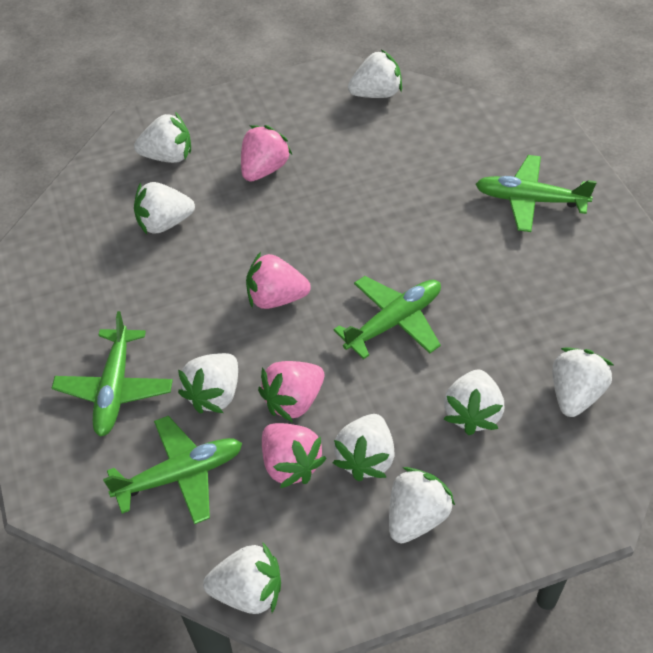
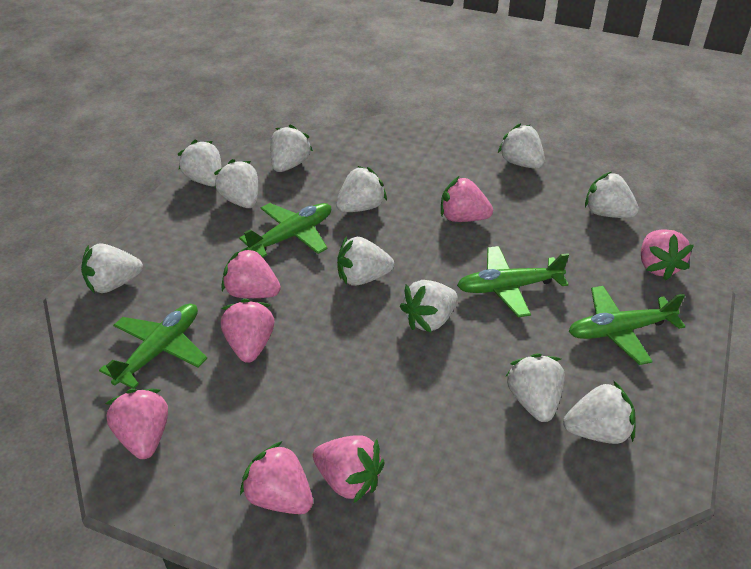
pink strawberry: 4 -> 7
white strawberry: 9 -> 11

